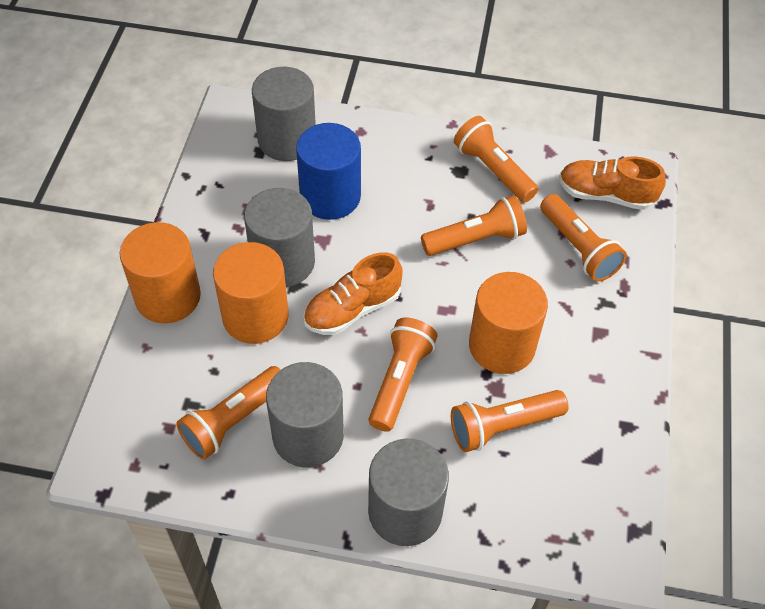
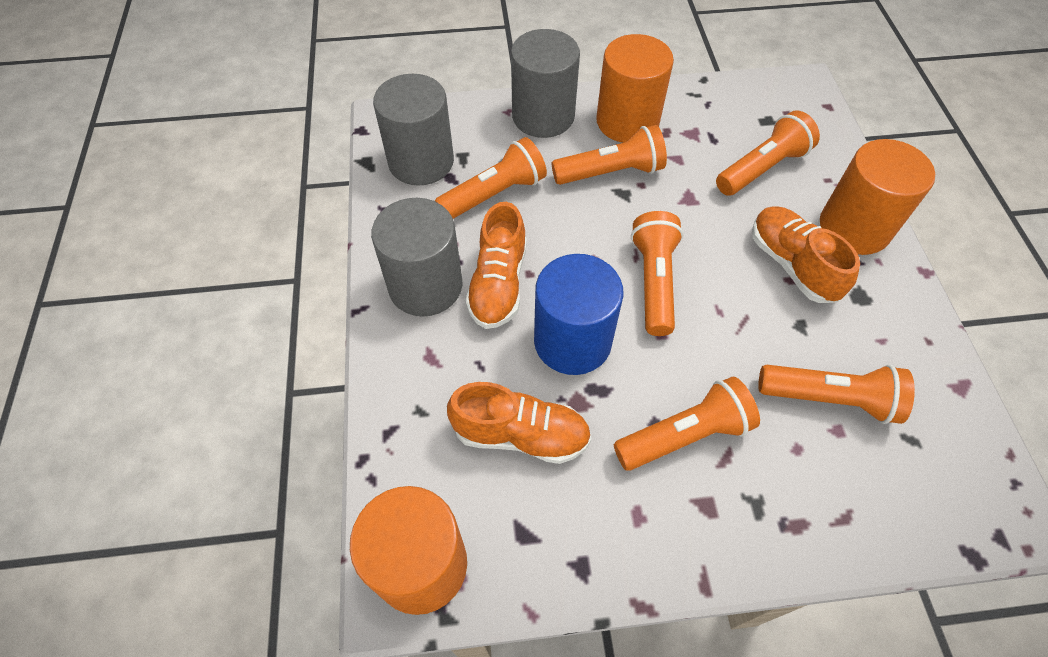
grey cylinder: 4 -> 3
orange shoe: 2 -> 3

